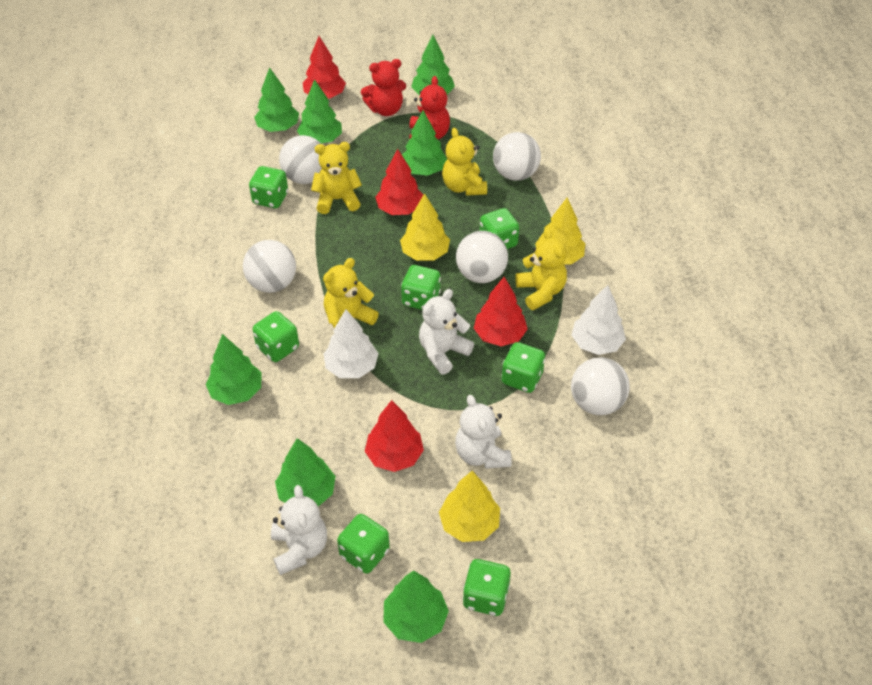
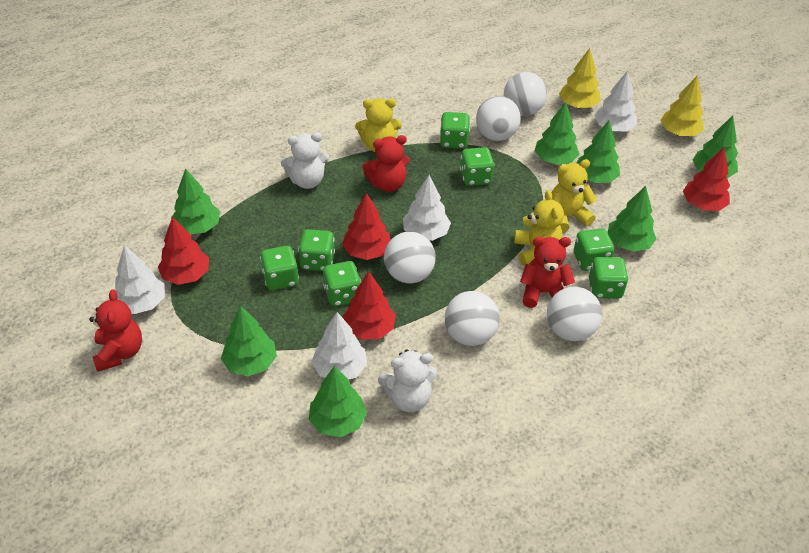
red teddy bear: 2 -> 3
white teddy bear: 3 -> 2
white tree: 2 -> 4
yellow teddy bear: 4 -> 3
yellow tree: 3 -> 2

